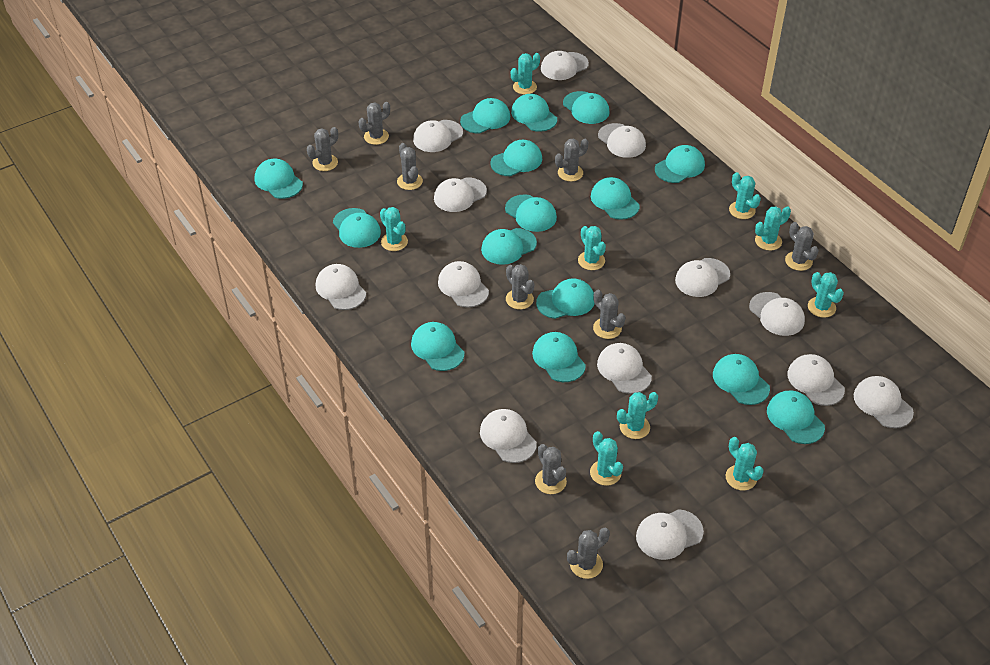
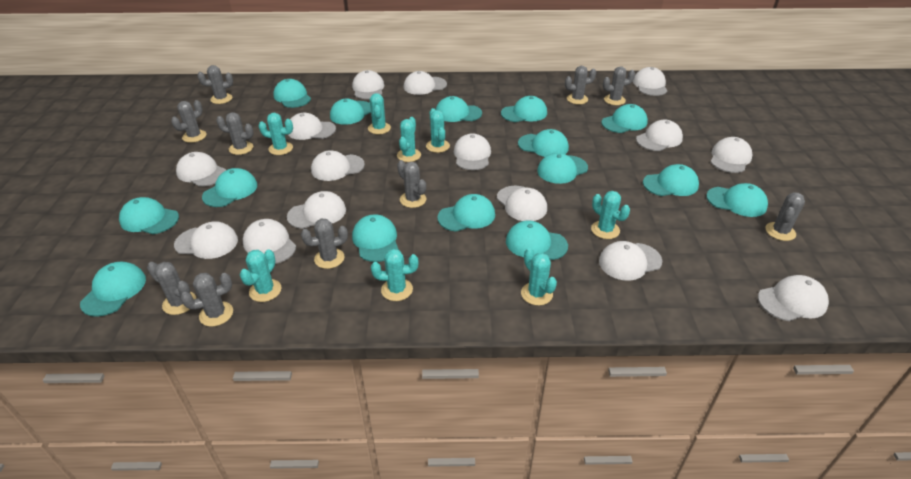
grey cactus: 9 -> 10
turquoise cactus: 9 -> 8
white cap: 13 -> 15

